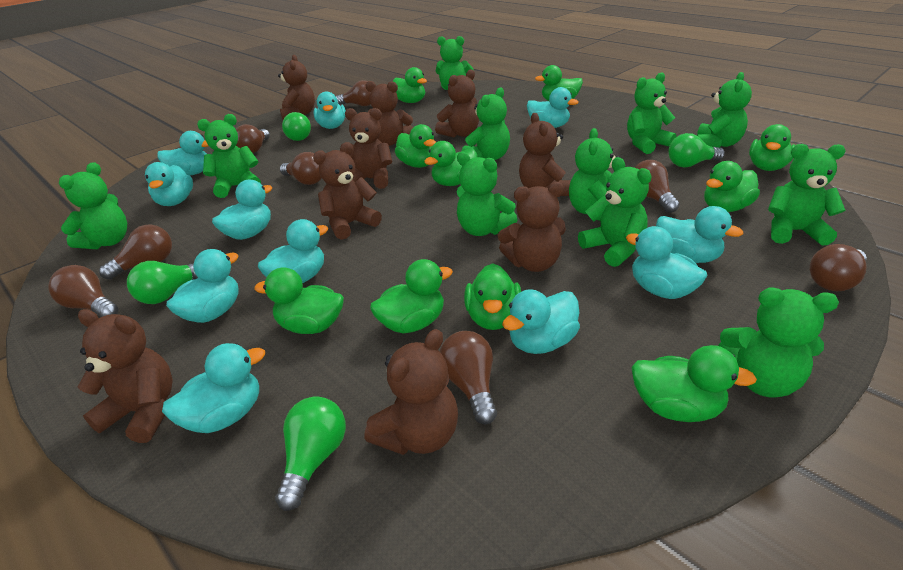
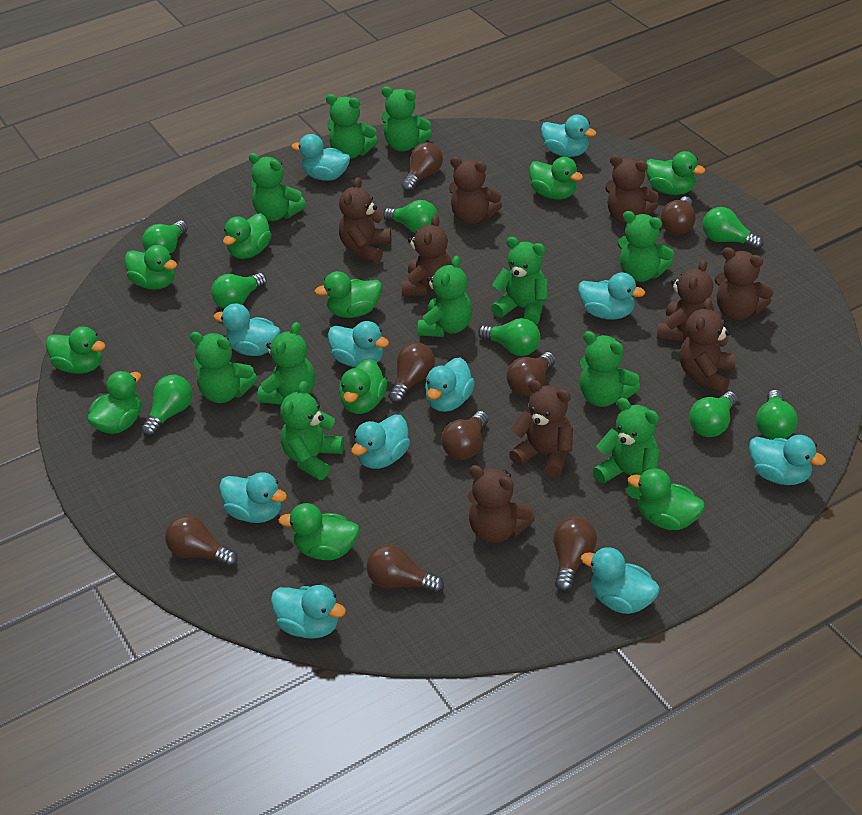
green light bulb: 4 -> 8

